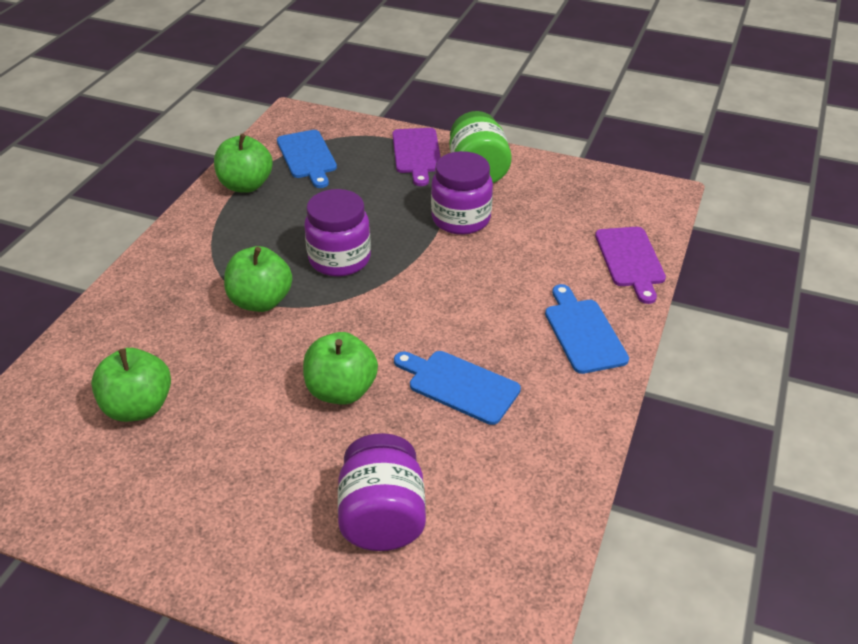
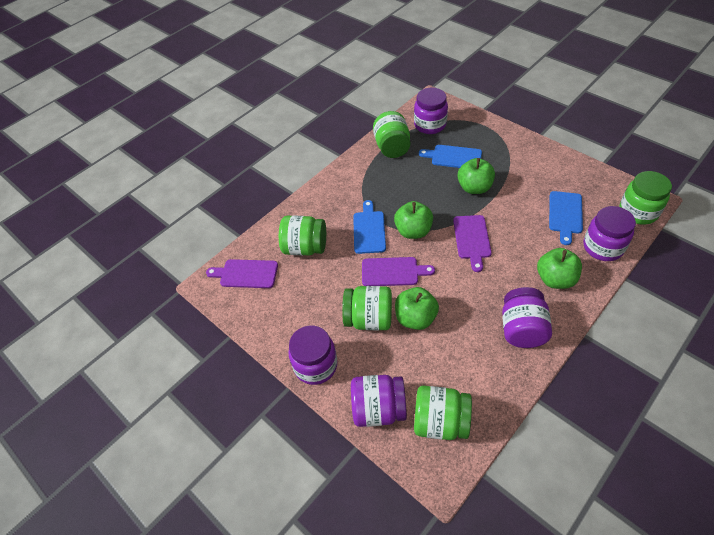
green jar: 1 -> 5
purple cutting board: 2 -> 3
purple jar: 3 -> 5

